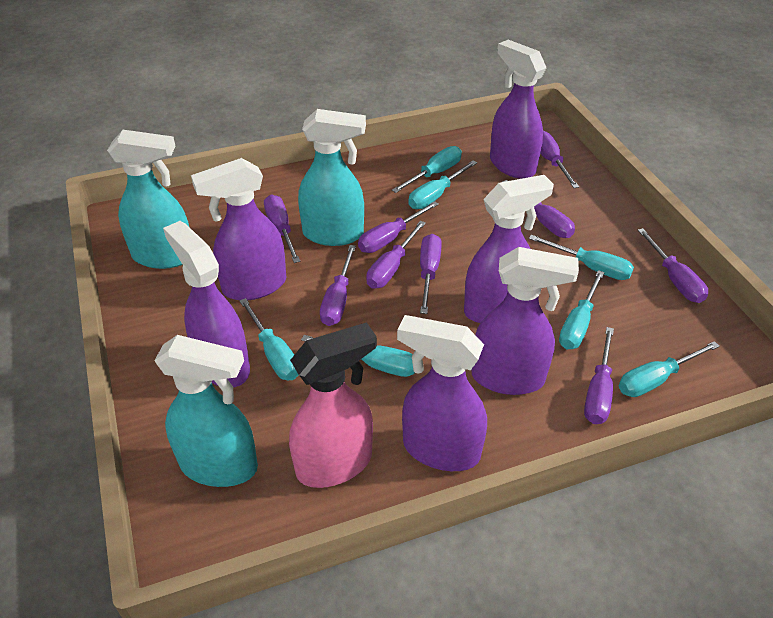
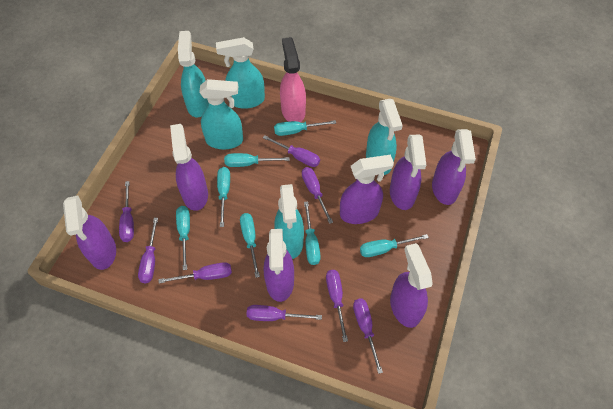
purple screwdriver: 9 -> 8
purple spray bottle: 6 -> 7
turquoise spray bottle: 3 -> 5

